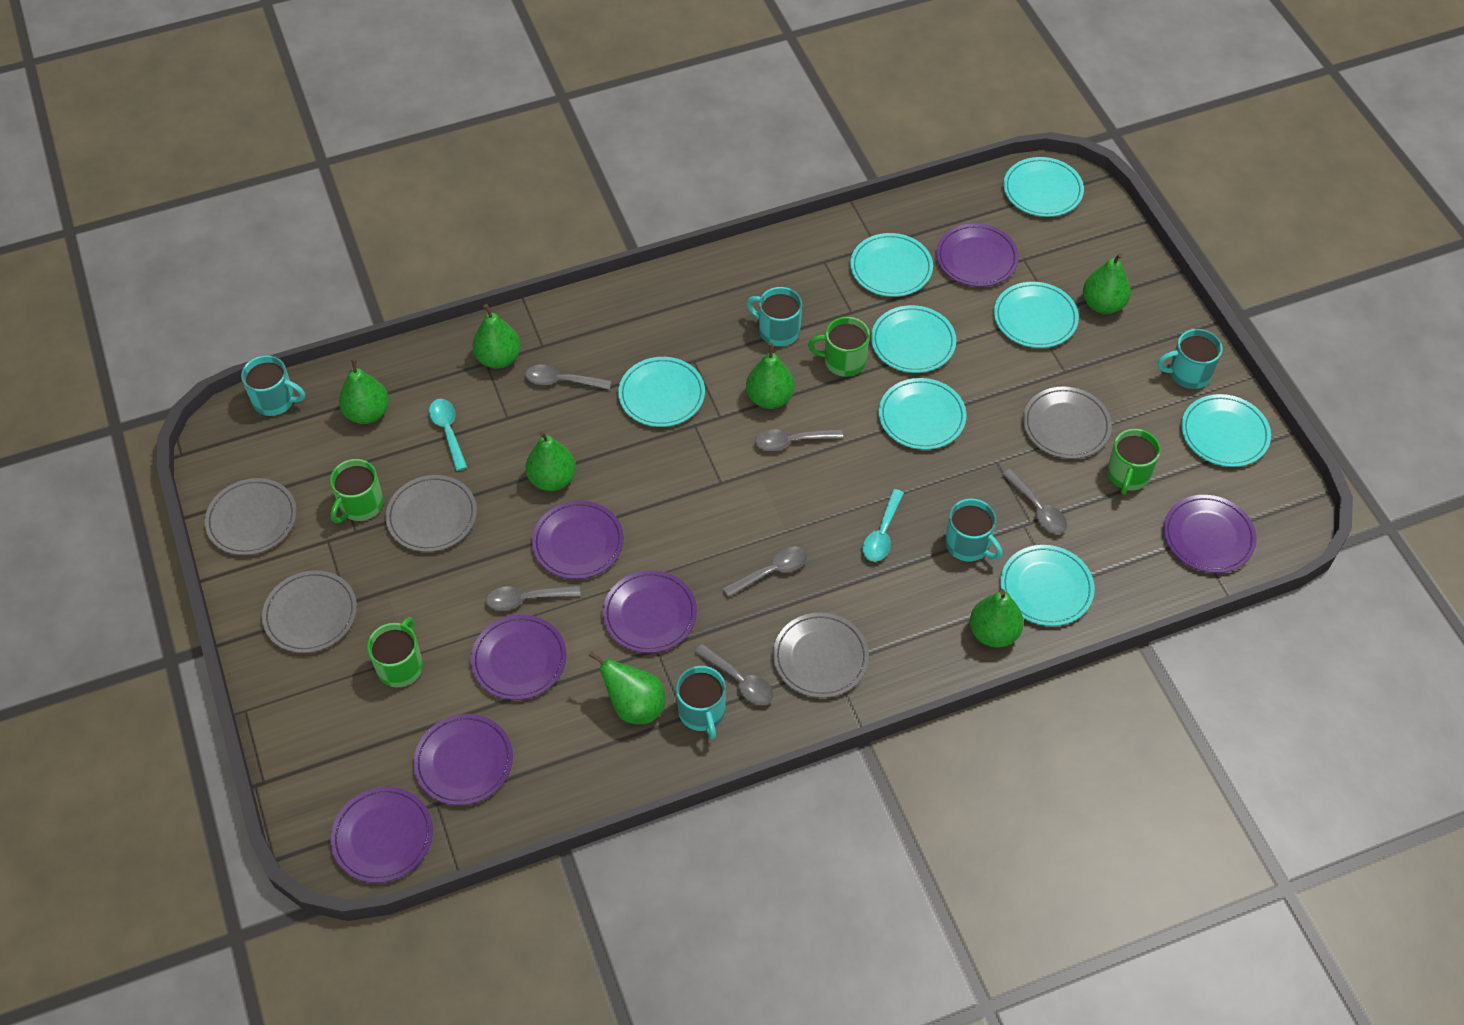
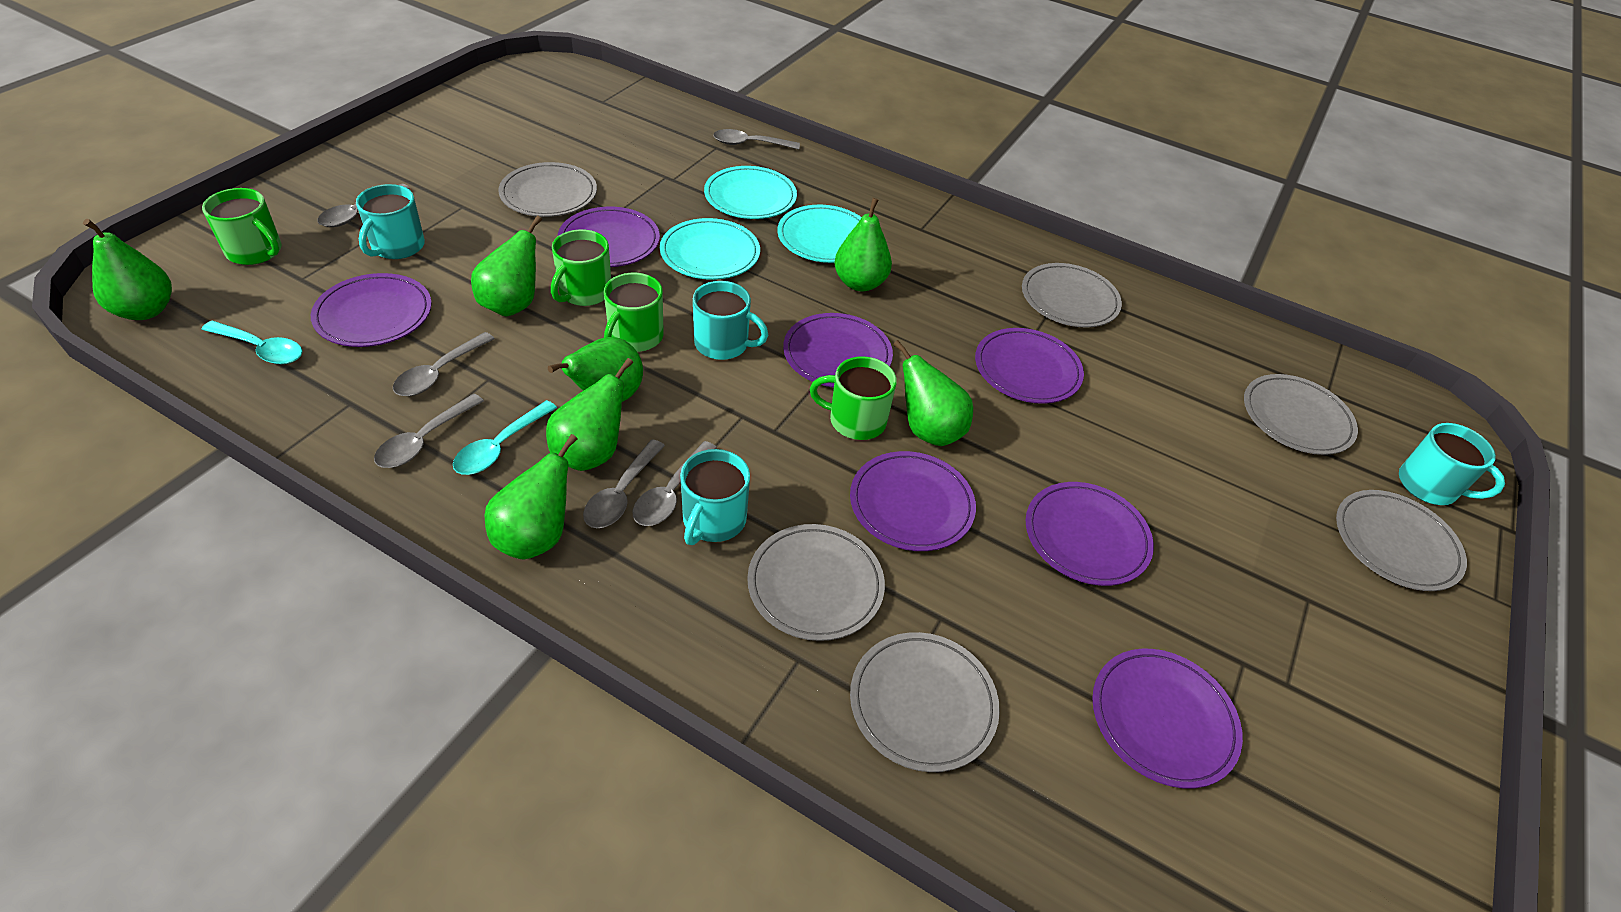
grey plate: 5 -> 6
turquoise mug: 5 -> 4
turquoise plate: 8 -> 3

